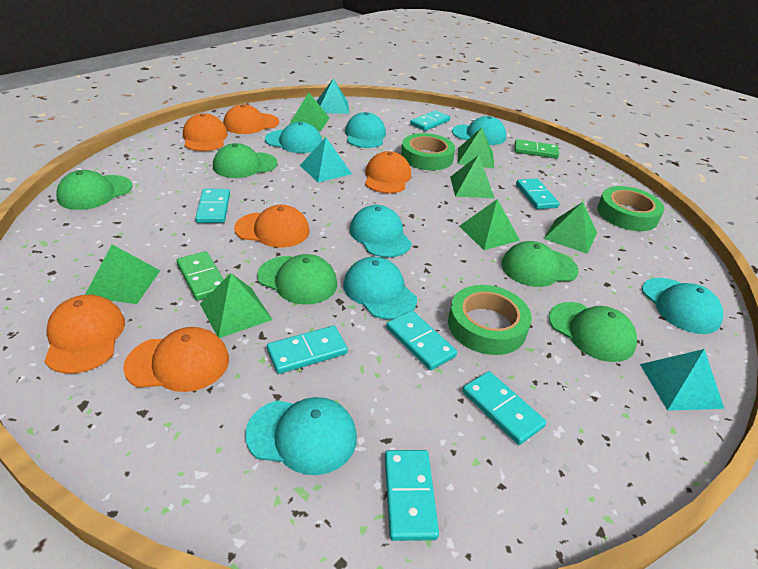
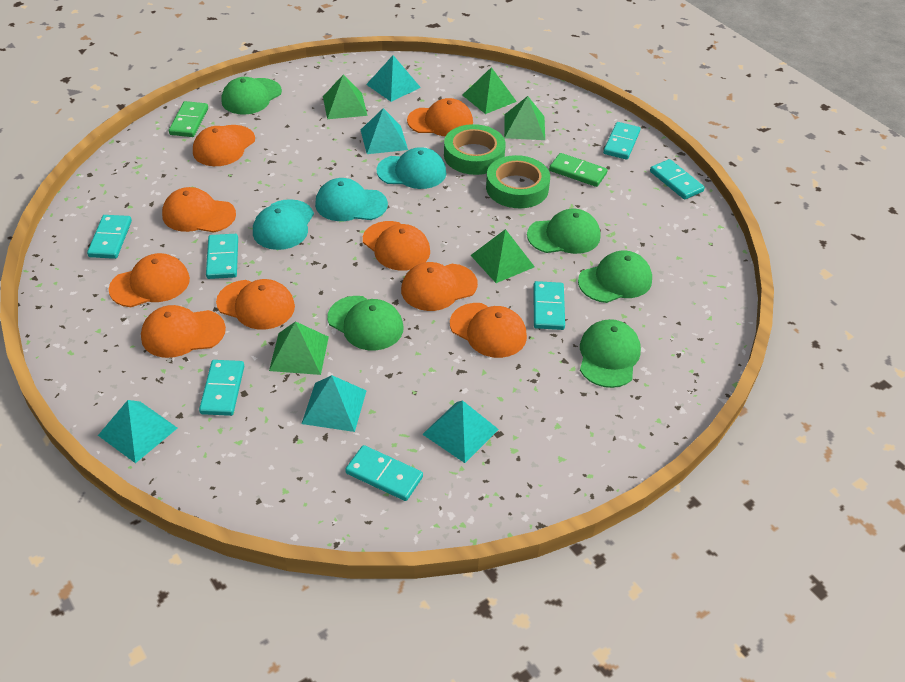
green pyramid: 7 -> 5
green tape: 3 -> 2
orange cap: 6 -> 9
turquoise cap: 7 -> 3
turquoise pyramid: 3 -> 5

